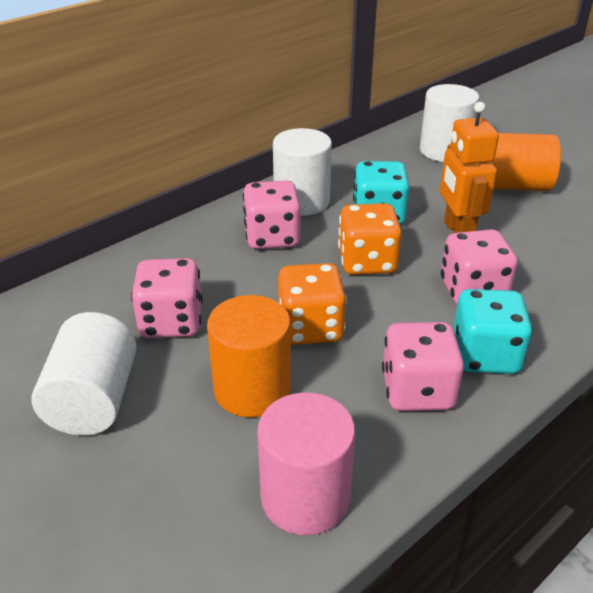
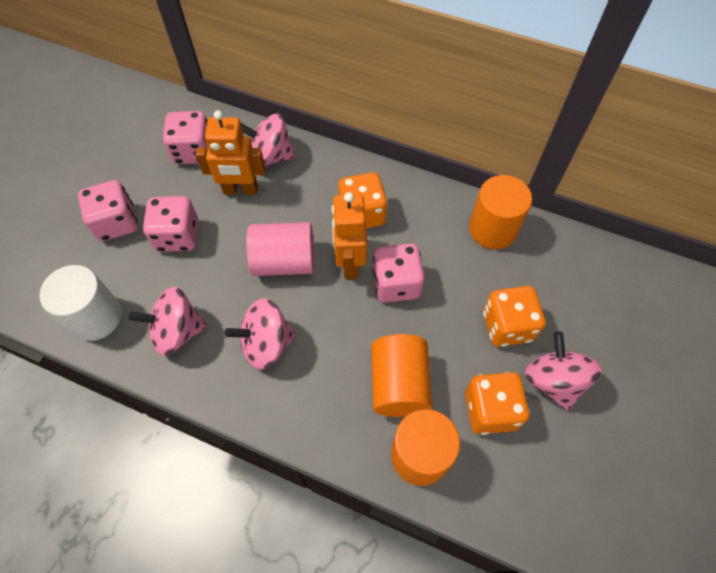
orange cylinder: 2 -> 3
orange dice: 2 -> 3
orange robot: 1 -> 2
pink spinning top: 0 -> 4
turquoise dice: 2 -> 0
white cylinder: 3 -> 1

